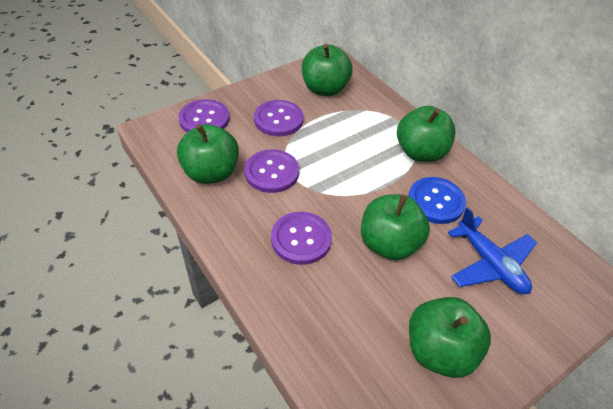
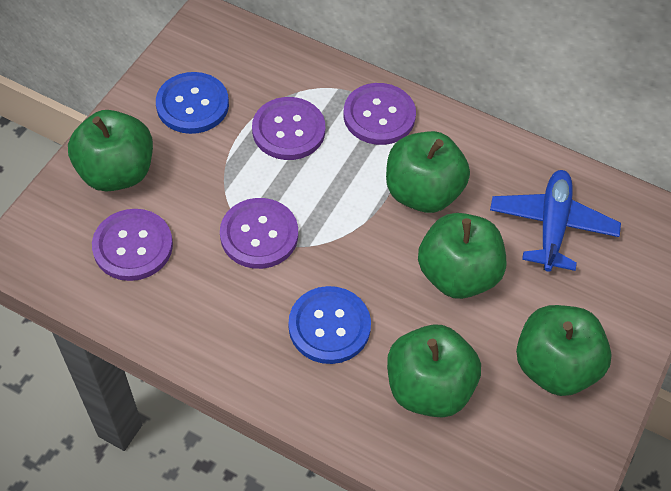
blue button: 1 -> 2

